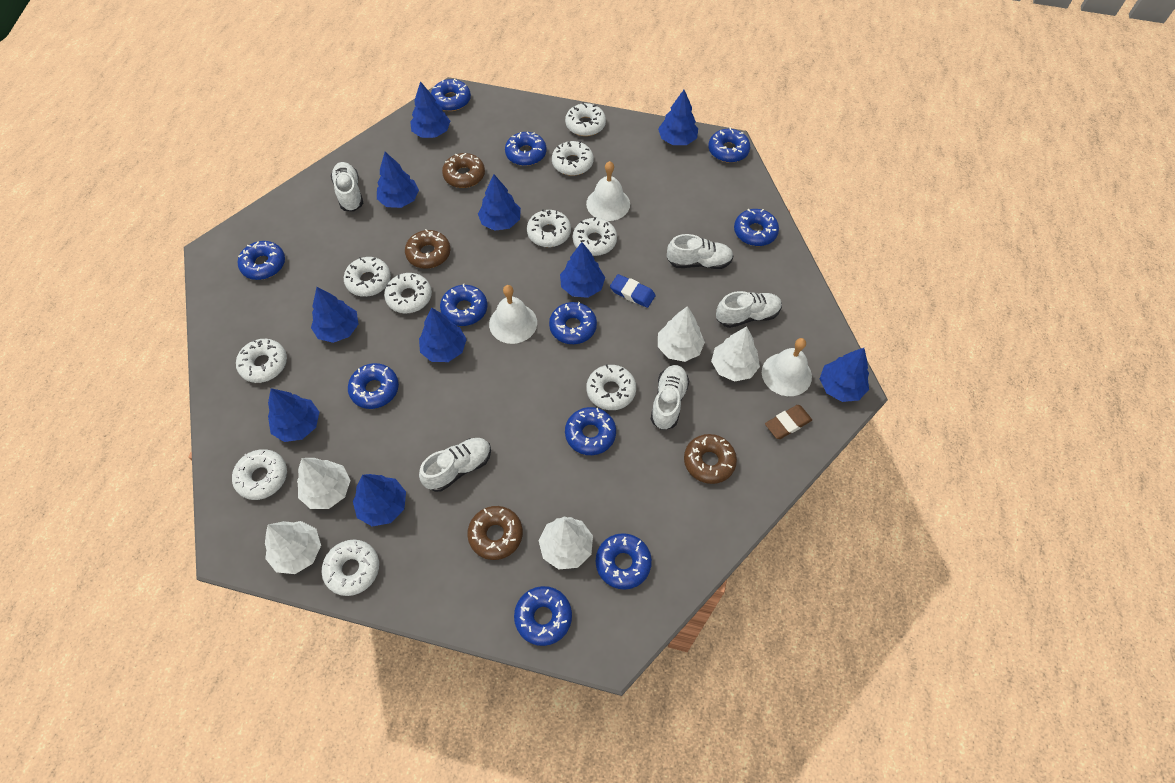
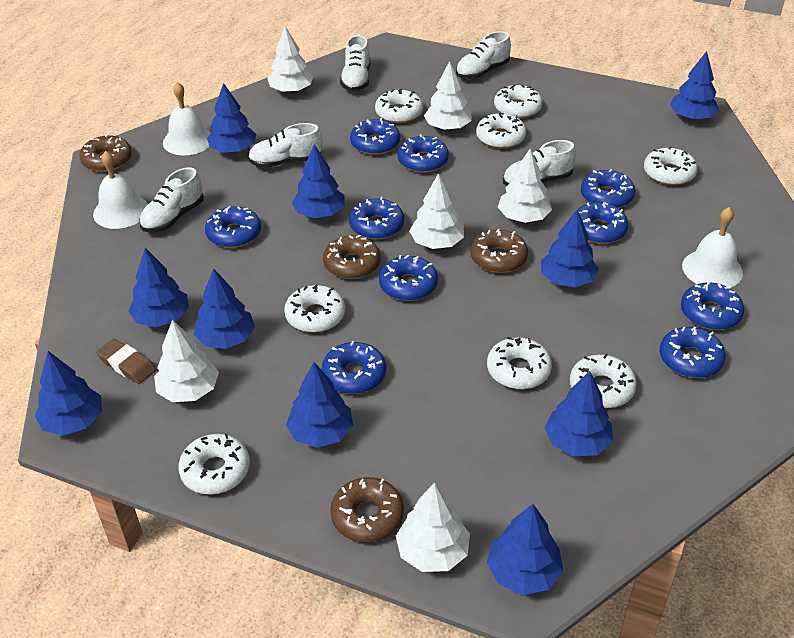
blue donut: 11 -> 10
blue eraser: 1 -> 0
white donut: 10 -> 8
white tree: 5 -> 6

